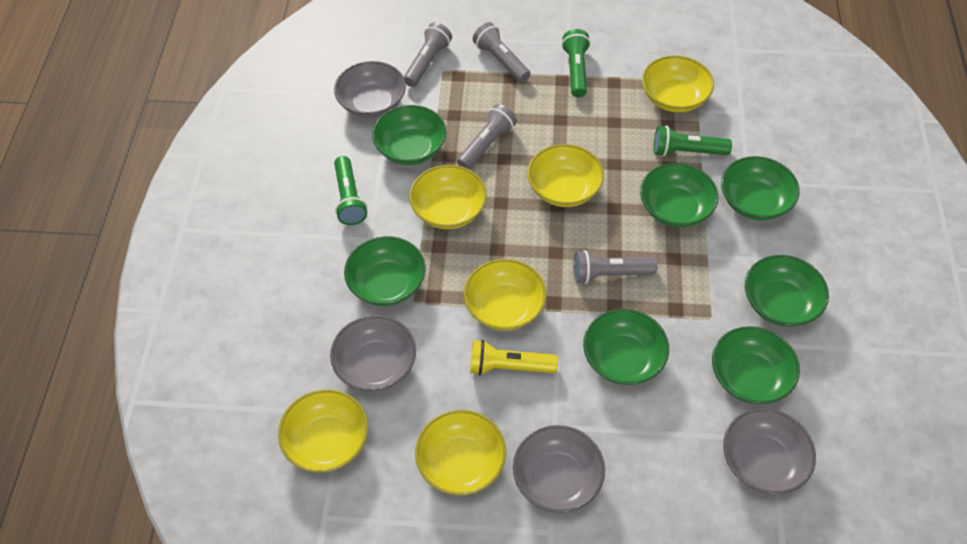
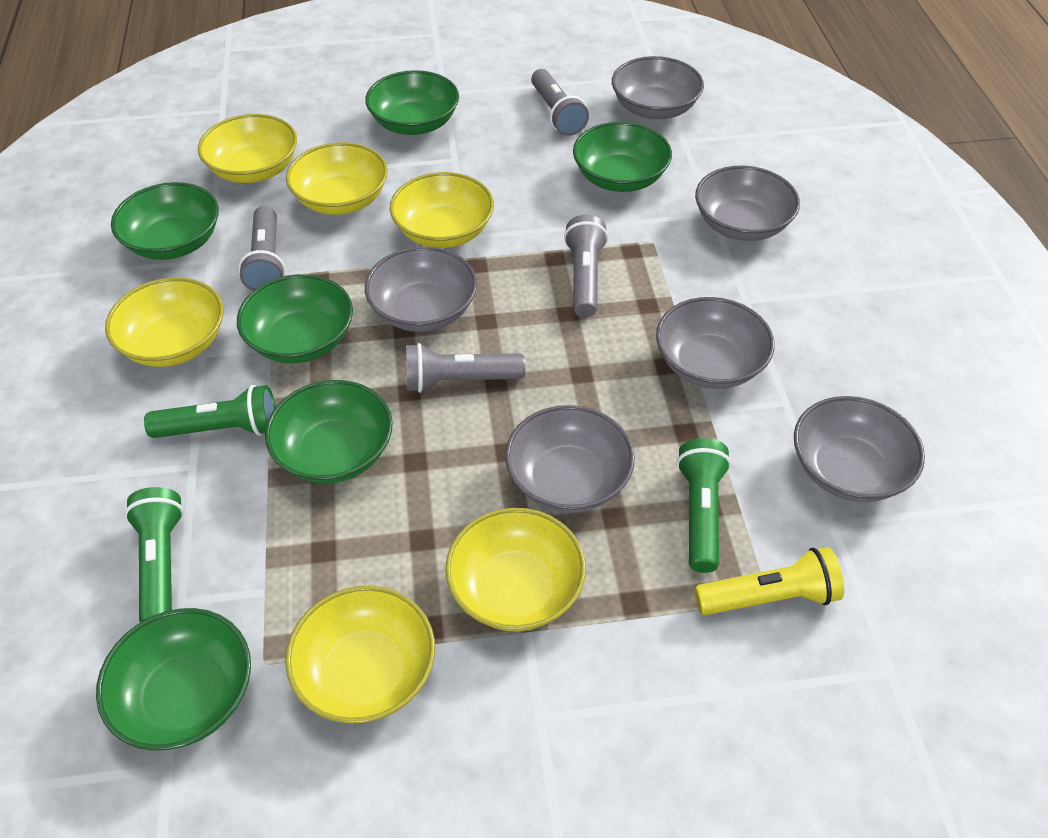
green bowl: 7 -> 6
grey bowl: 4 -> 6

